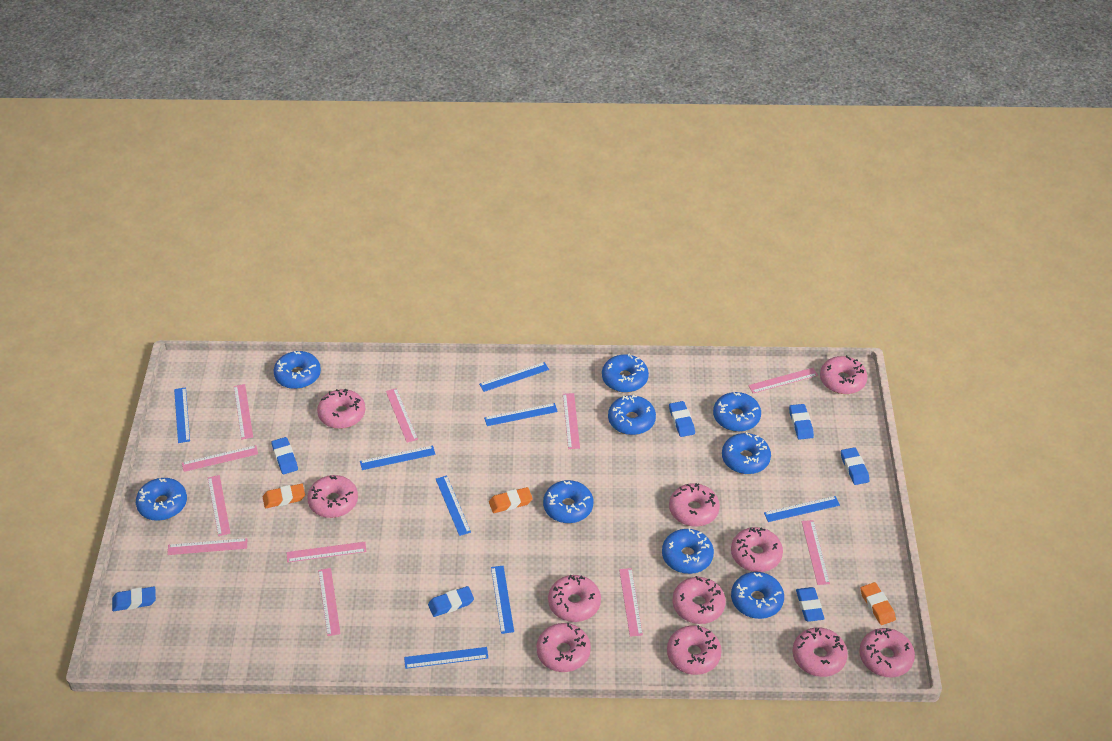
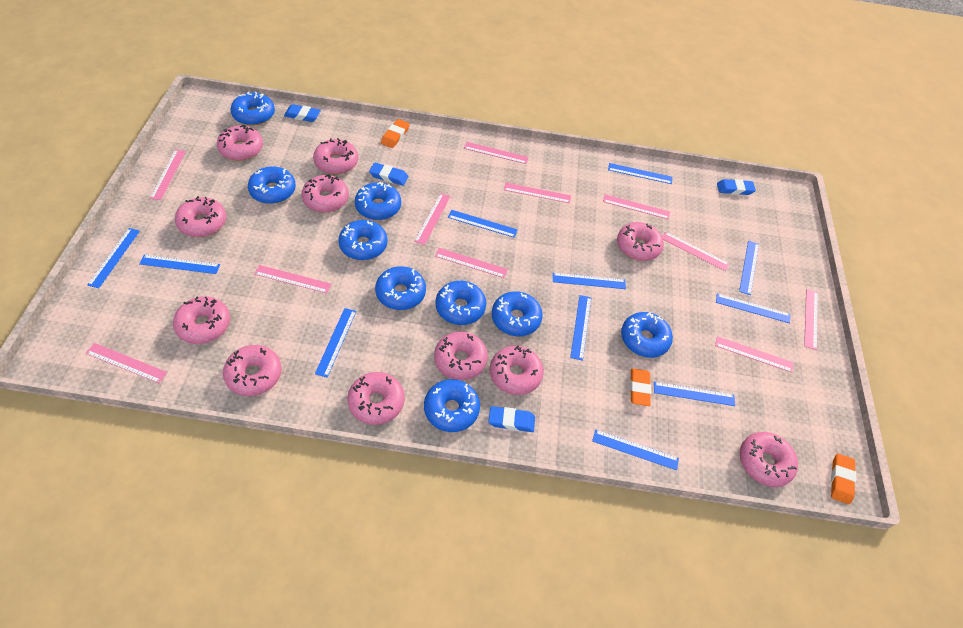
blue eraser: 7 -> 4
blue ruler: 8 -> 11

